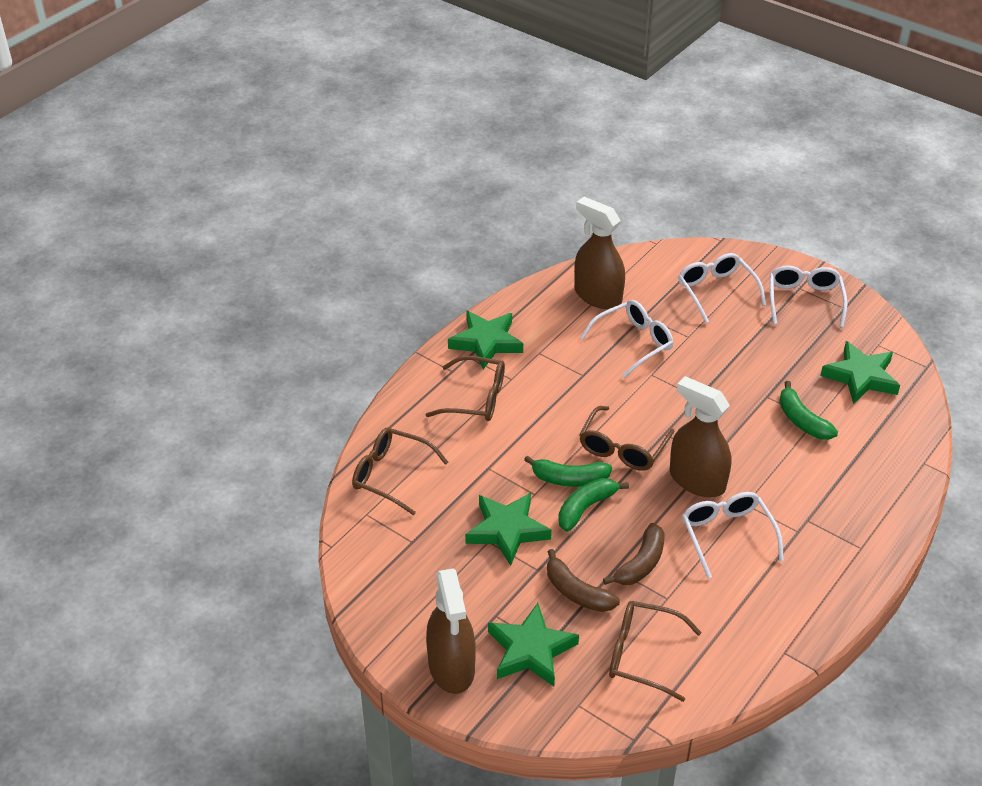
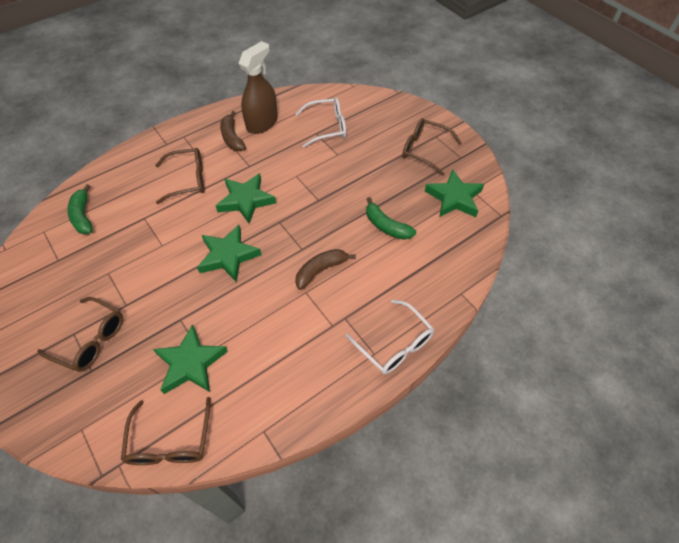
brown spray bottle: 3 -> 1
green banana: 3 -> 2
white glasses: 4 -> 2

